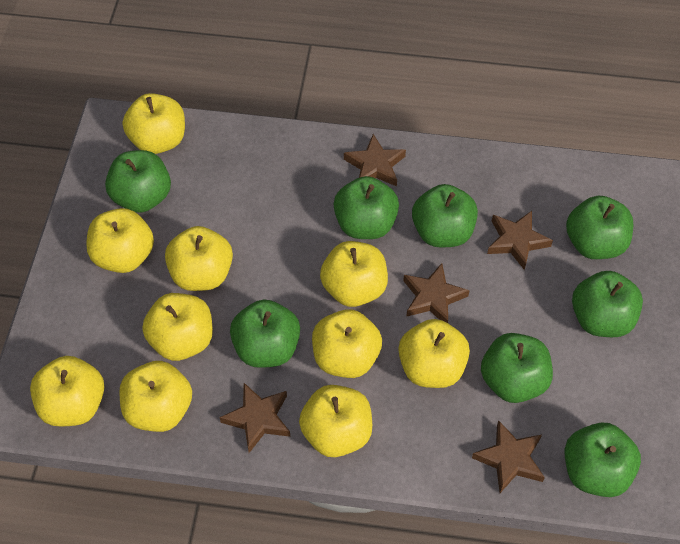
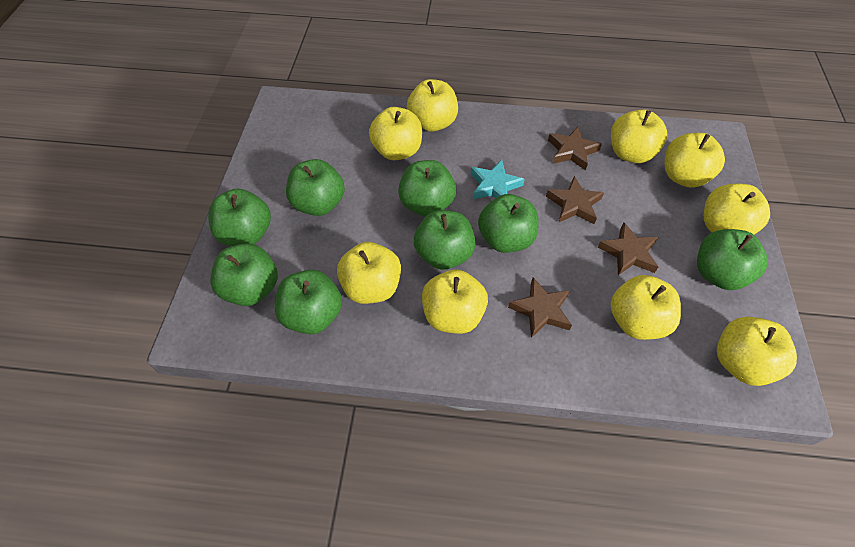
brown star: 5 -> 4
turquoise star: 0 -> 1
yellow apple: 10 -> 9

